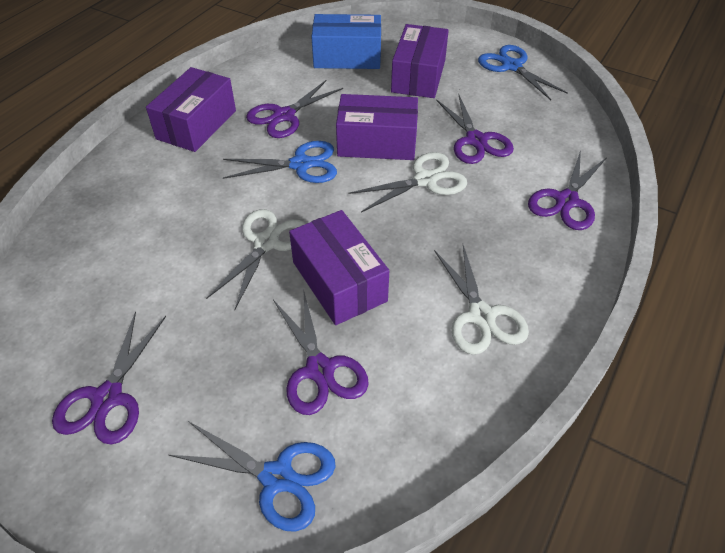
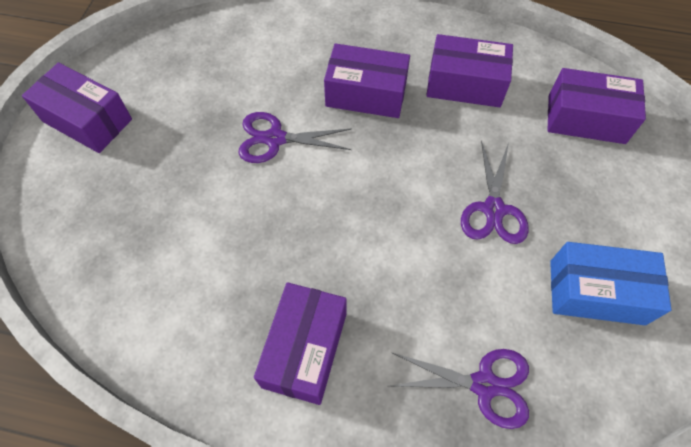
blue scissors: 3 -> 0
purple box: 4 -> 5
purple scissors: 5 -> 3
white scissors: 3 -> 0

